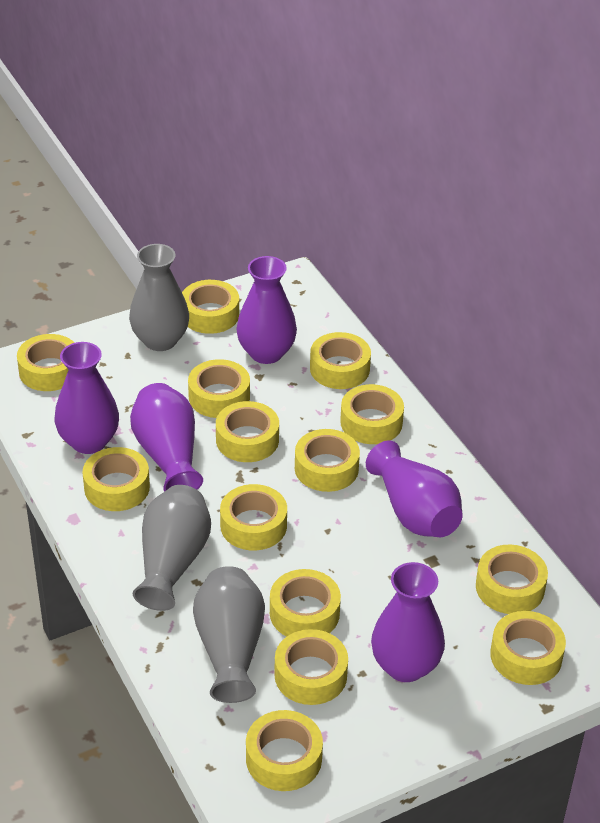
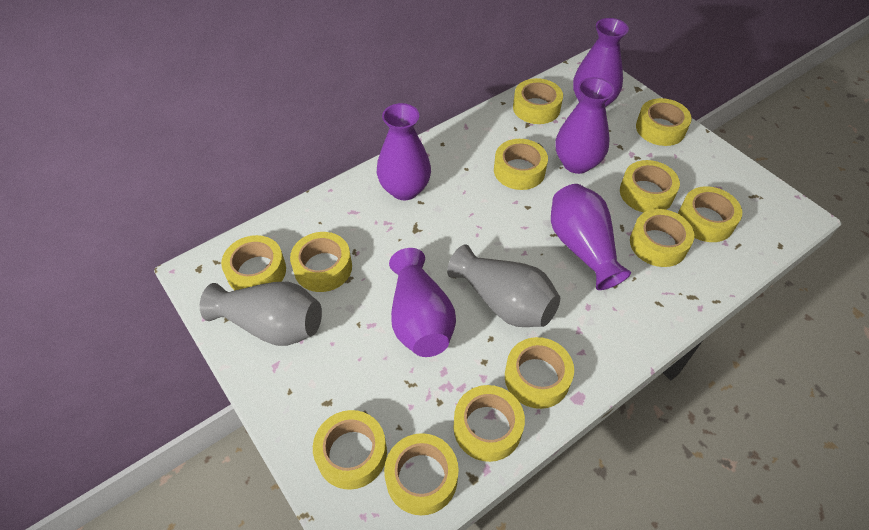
grey vase: 3 -> 2
yellow tape: 14 -> 12

